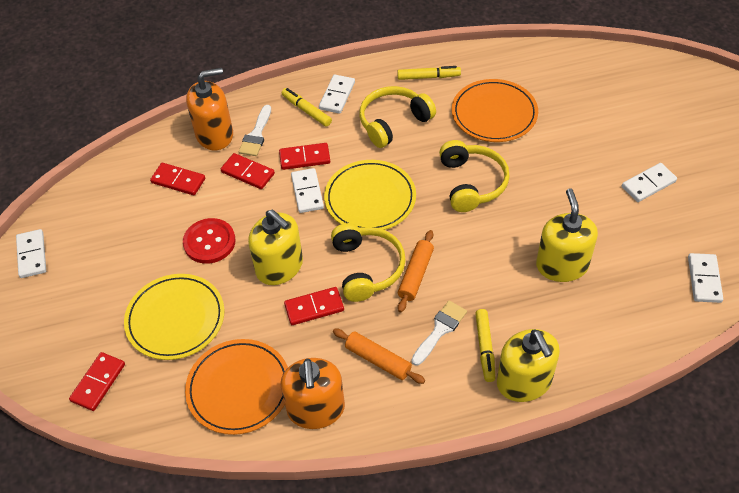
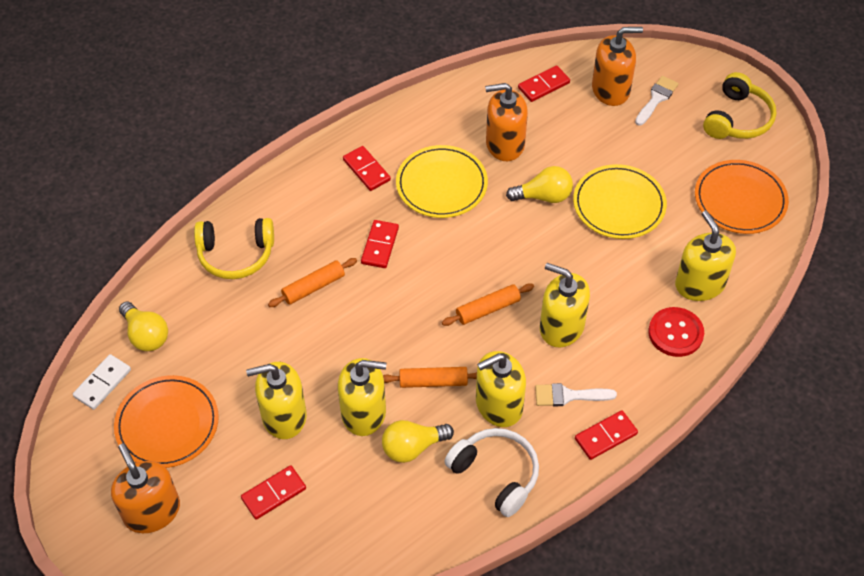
orange rolling pin: 2 -> 3
orange soap dispenser: 2 -> 3
white domino: 5 -> 1
white headphones: 0 -> 1
yellow headphones: 3 -> 2
yellow light bulb: 0 -> 3
yellow marker: 3 -> 0
yellow soap dispenser: 3 -> 5

